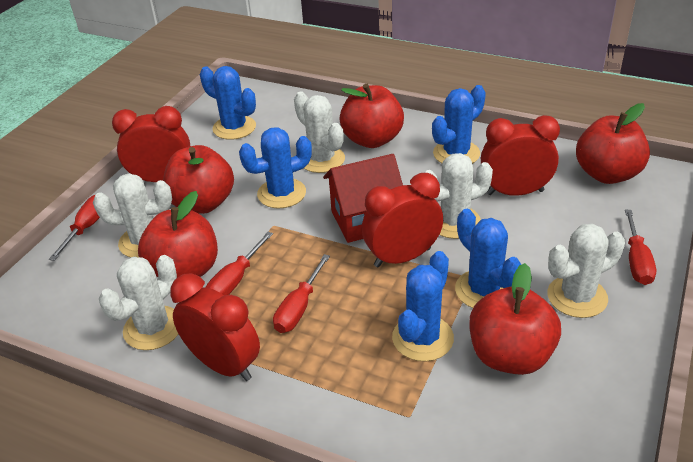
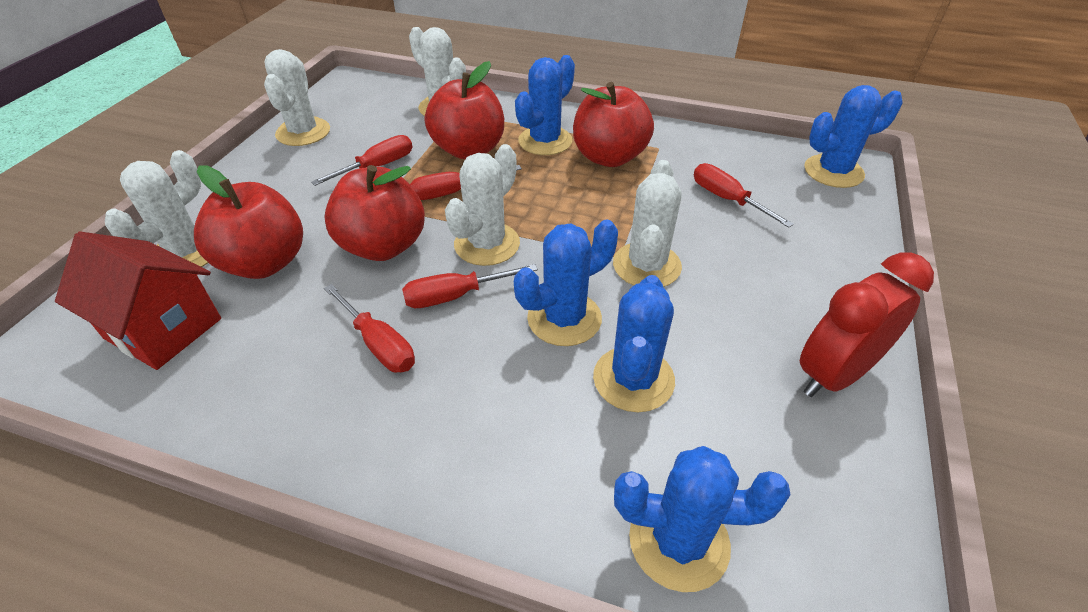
red apple: 5 -> 4
red clock: 4 -> 1
red screwdriver: 4 -> 5

